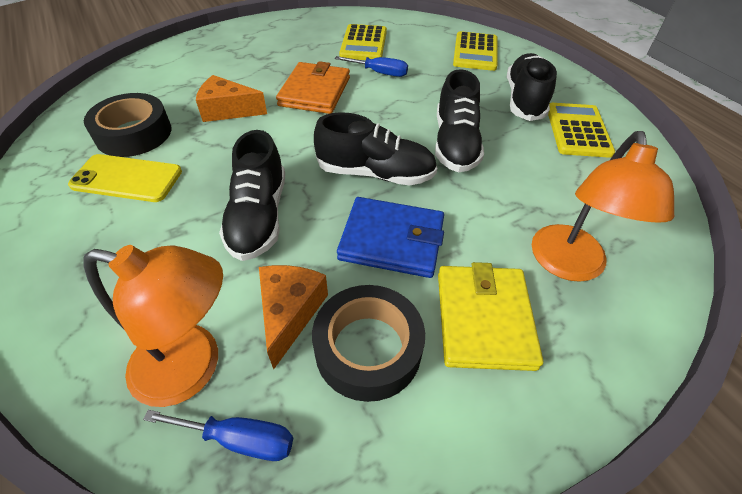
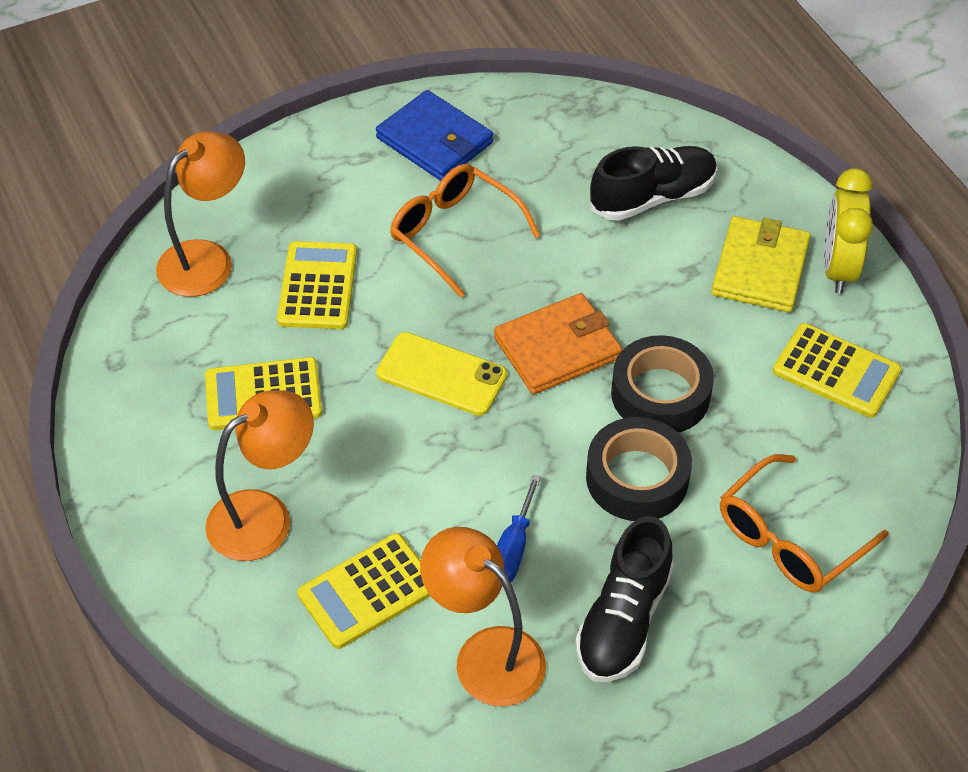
black shoe: 4 -> 2
blue screwdriver: 2 -> 1
orange cheese: 2 -> 0
orange glasses: 0 -> 2
orange lamp: 2 -> 3
yellow calculator: 3 -> 4
yellow clock: 0 -> 1

